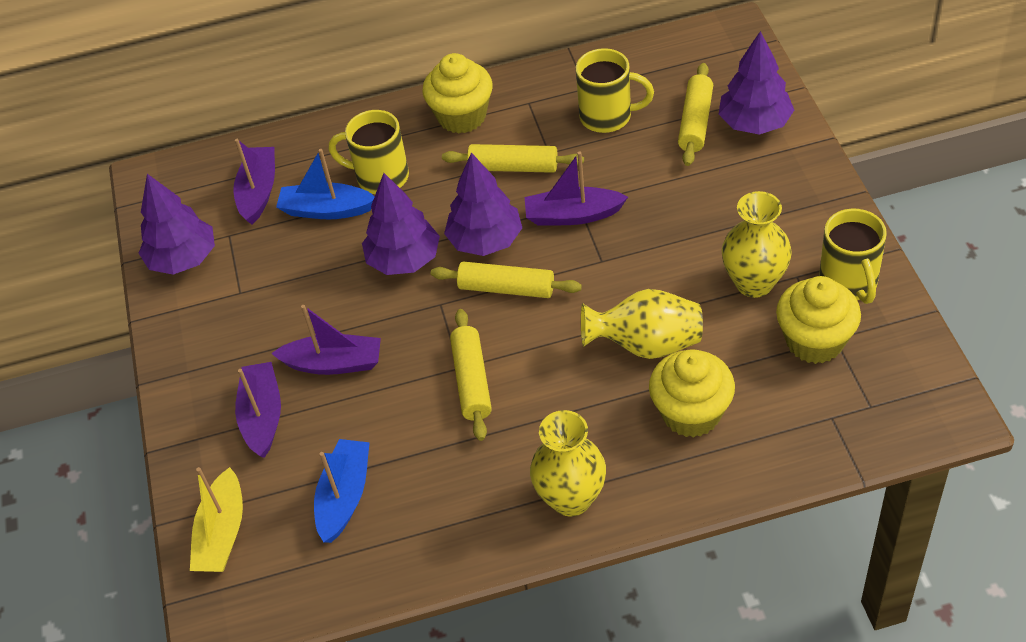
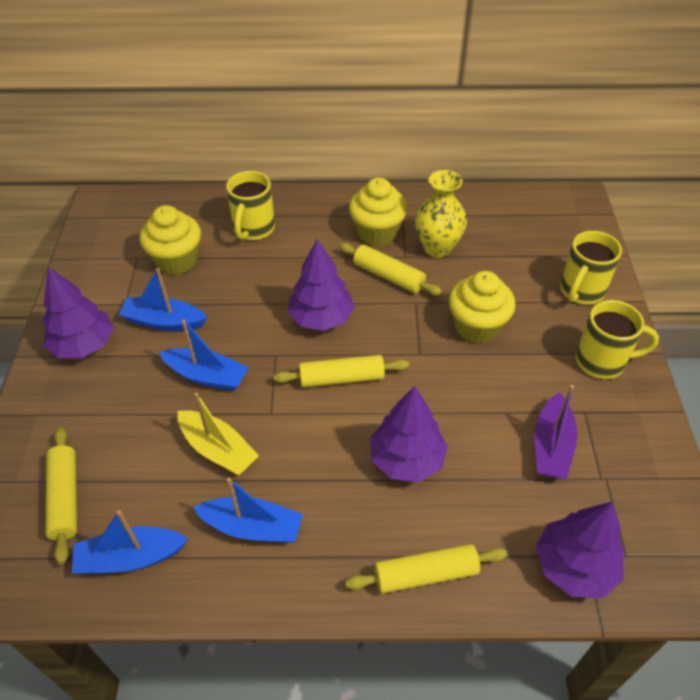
blue boat: 2 -> 4
purple boat: 4 -> 1
yellow vase: 3 -> 1

